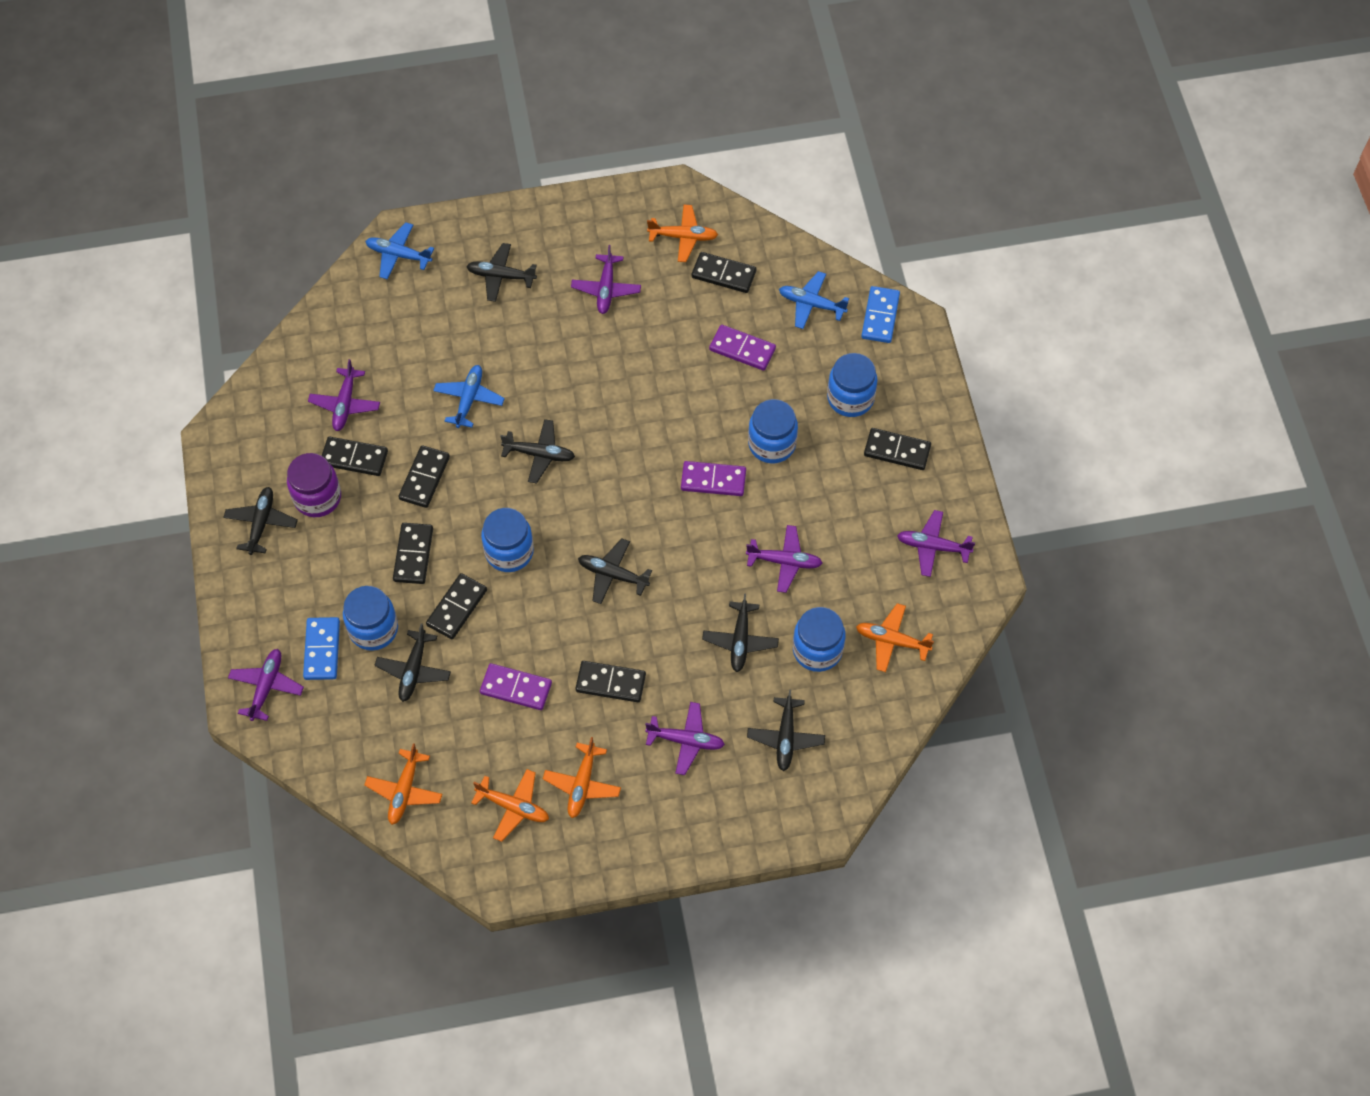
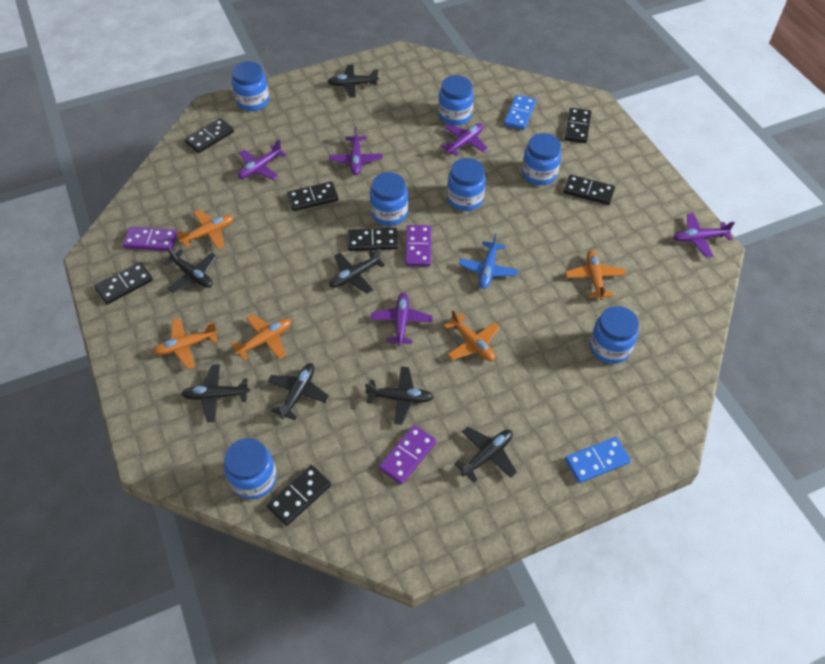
blue jar: 5 -> 7
blue plane: 3 -> 1
purple jar: 1 -> 0
purple plane: 6 -> 5

